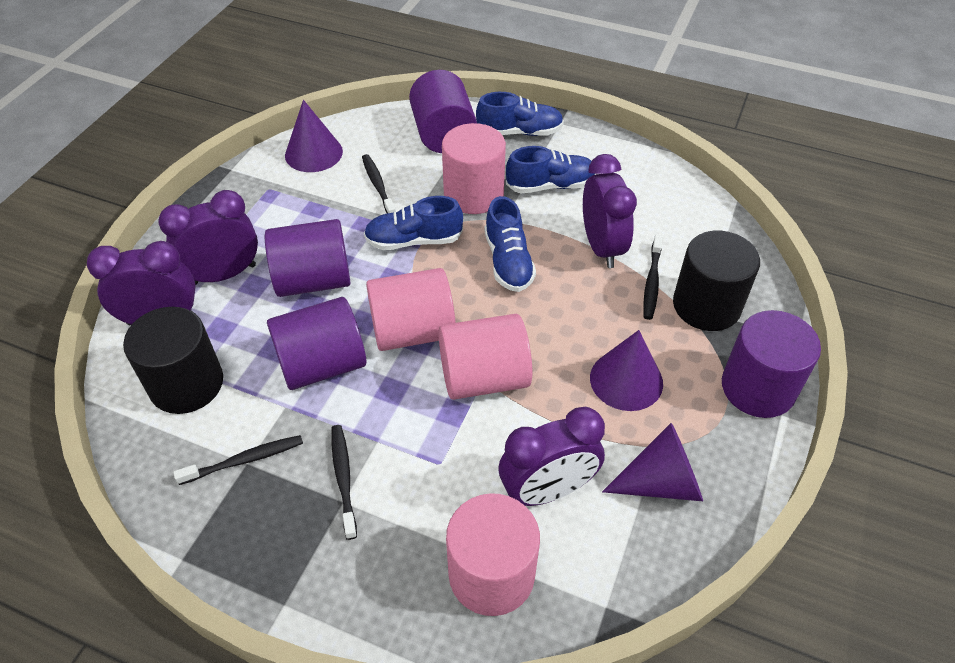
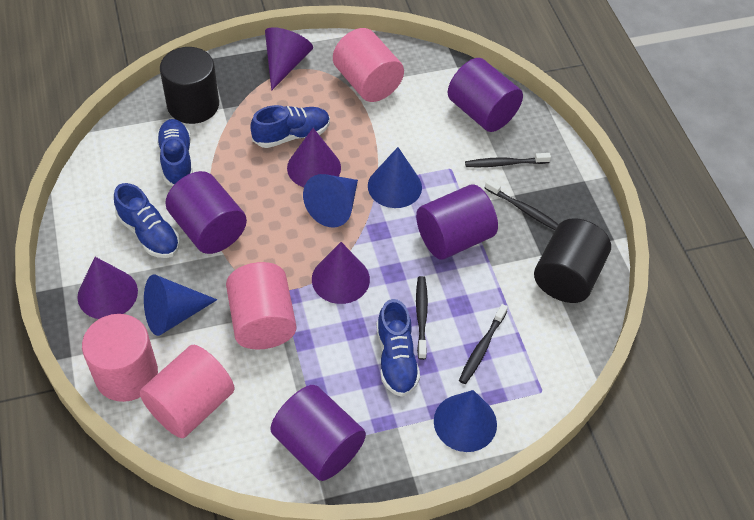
blue cone: 0 -> 4
purple clock: 4 -> 0
purple cone: 3 -> 4

